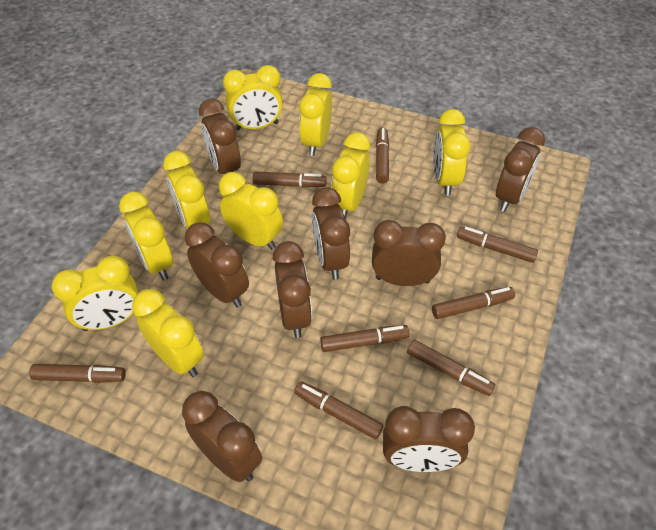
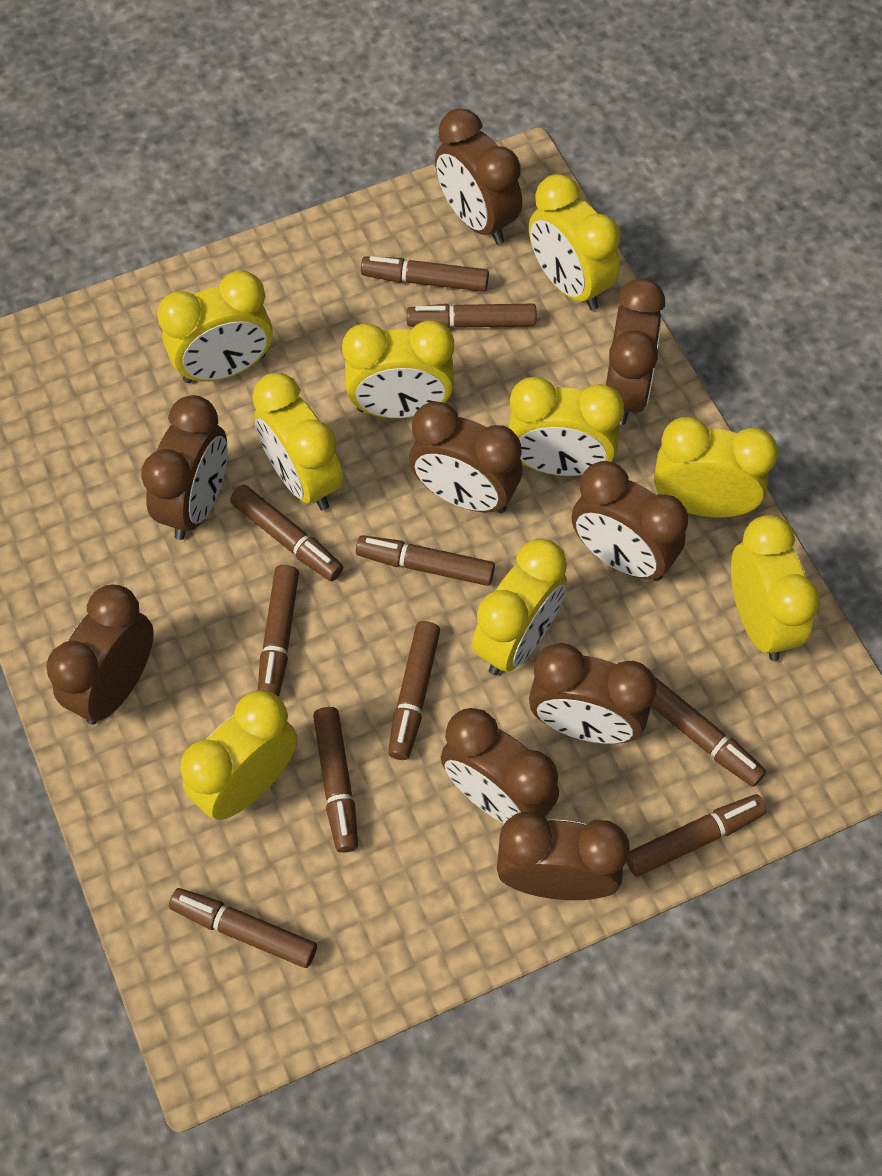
brown clock: 8 -> 9
brown marker: 8 -> 10

